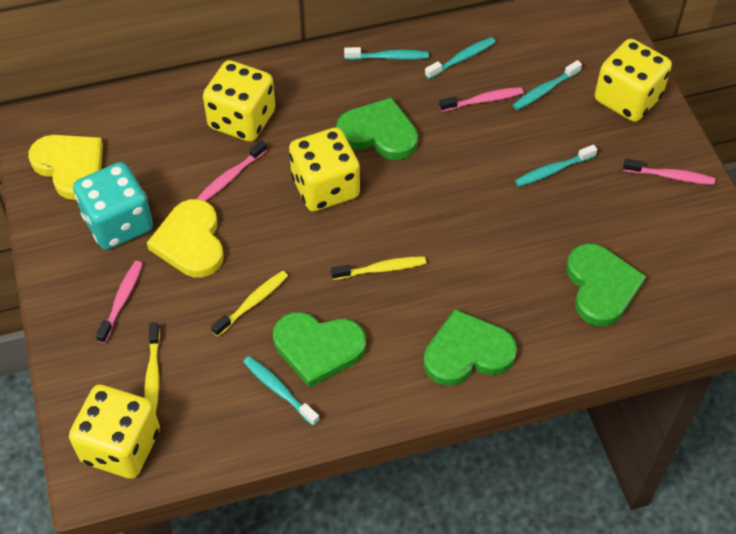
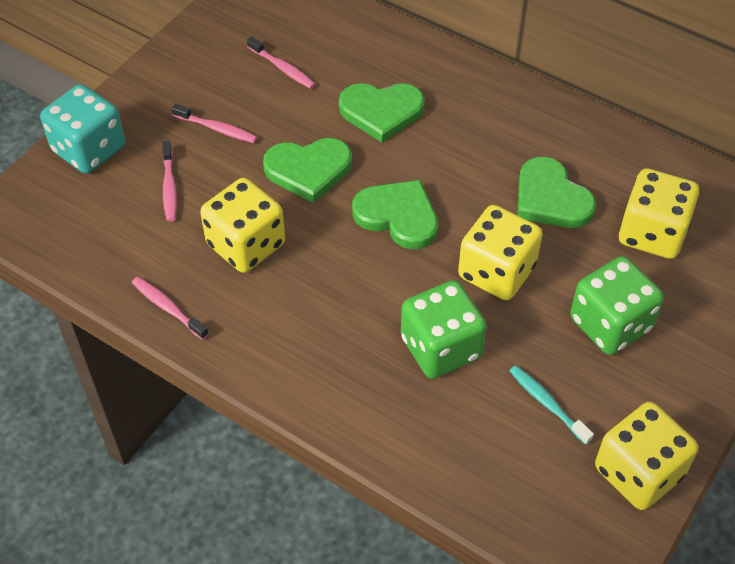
green dice: 0 -> 2
turquoise toothbrush: 5 -> 1
yellow heart: 2 -> 0
yellow toothbrush: 3 -> 0

